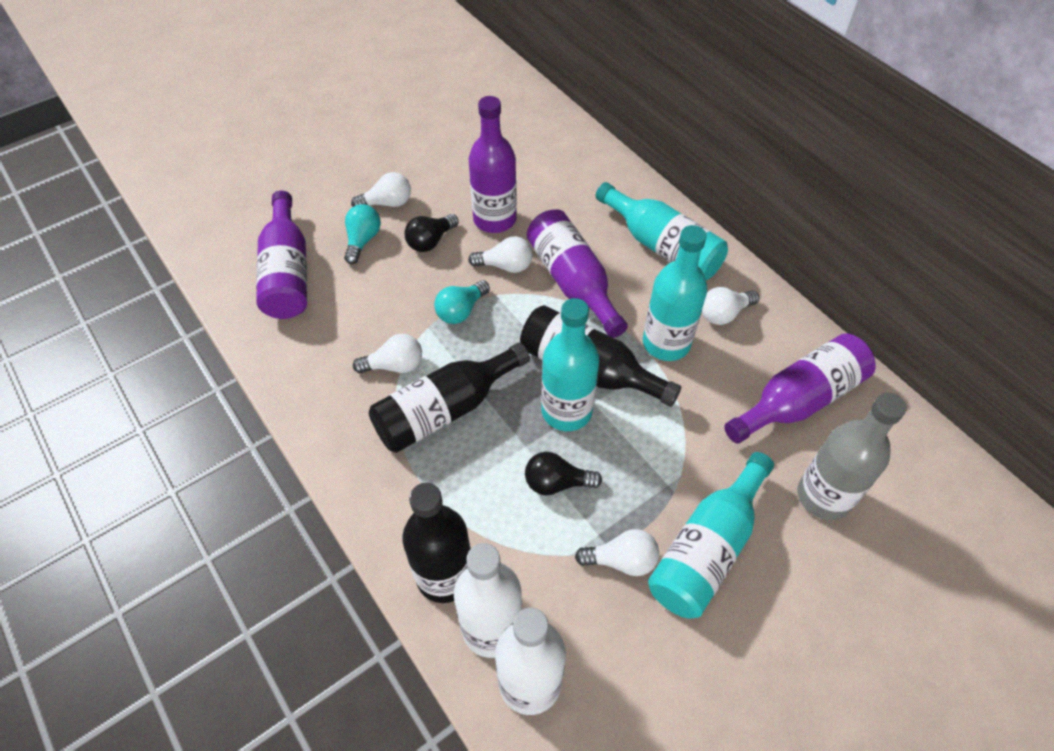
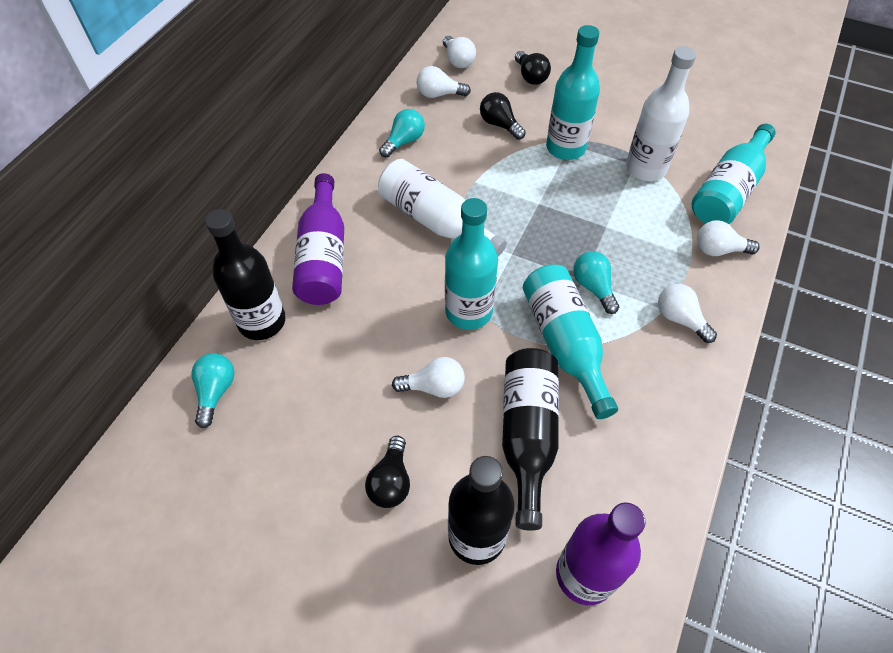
black light bulb: 2 -> 3
grey bottle: 1 -> 0
purple bottle: 4 -> 2
turquoise light bulb: 2 -> 3

